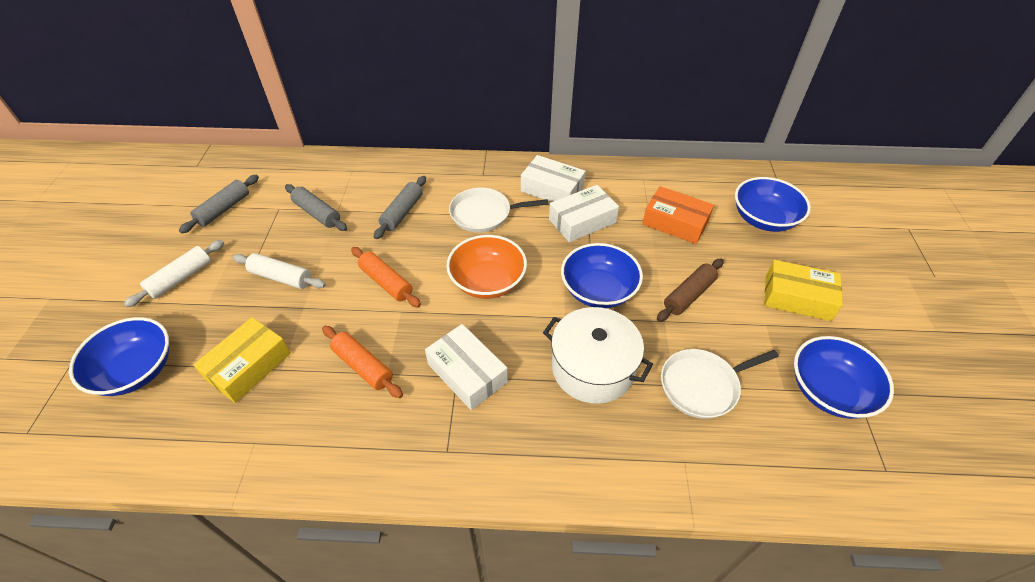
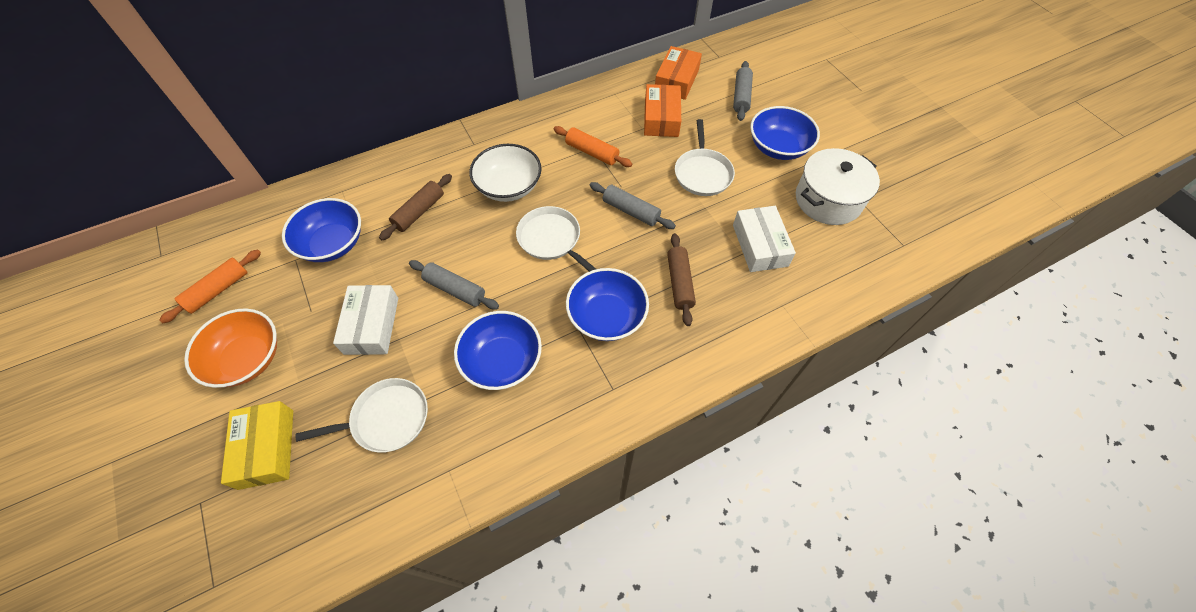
brown rolling pin: 1 -> 2
orange box: 1 -> 2
white bowl: 0 -> 1
white box: 3 -> 2
white pan: 2 -> 3
white rolling pin: 2 -> 0
yellow box: 2 -> 1

